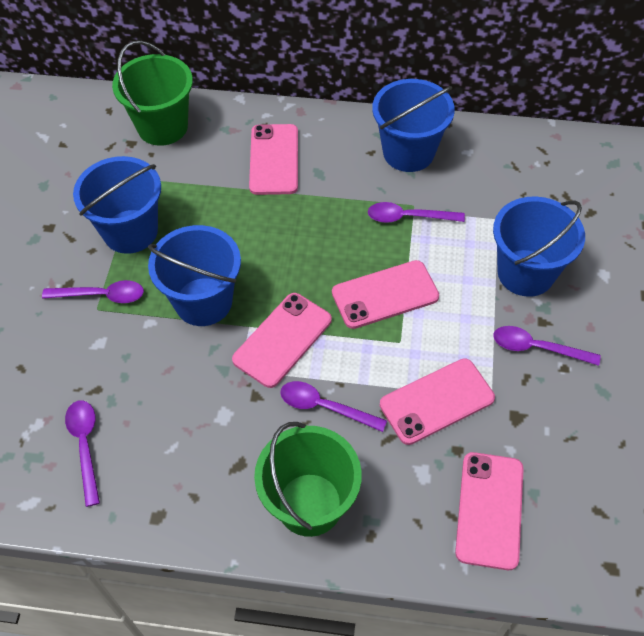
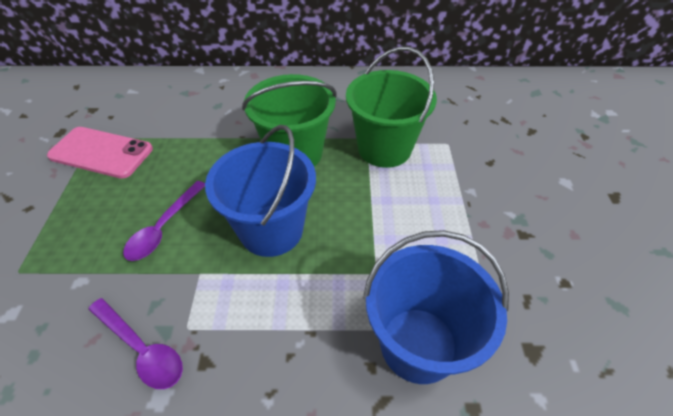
blue bucket: 4 -> 2
pink phone: 5 -> 1
purple spoon: 5 -> 2

